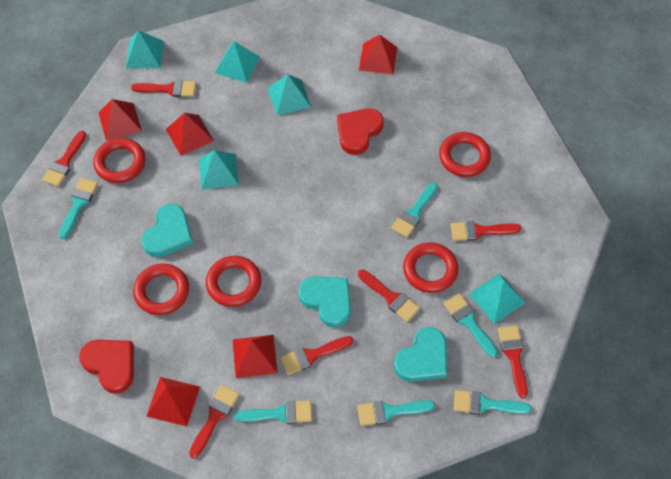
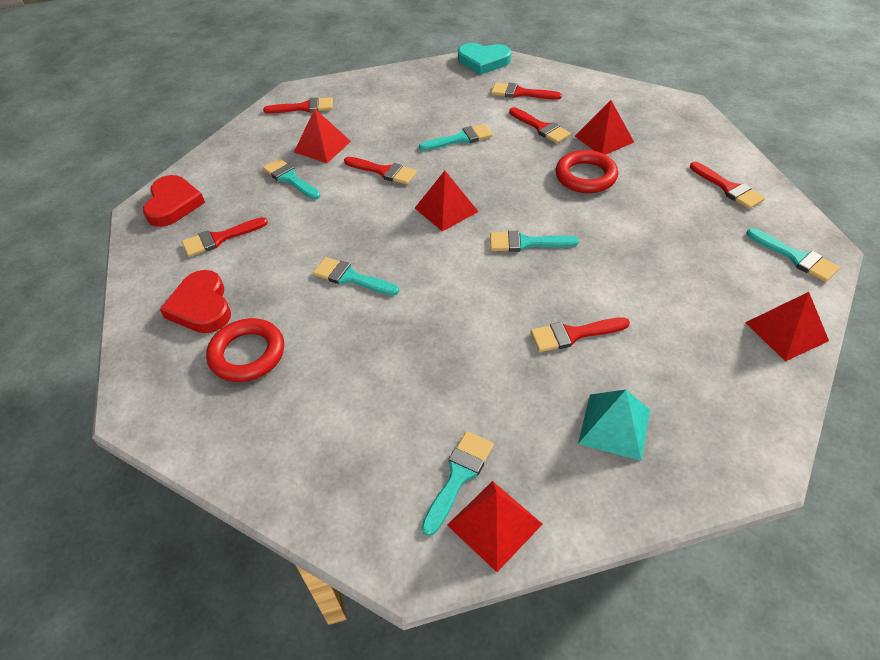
red ring: 5 -> 2
turquoise heart: 3 -> 1
turquoise pyramid: 5 -> 1

